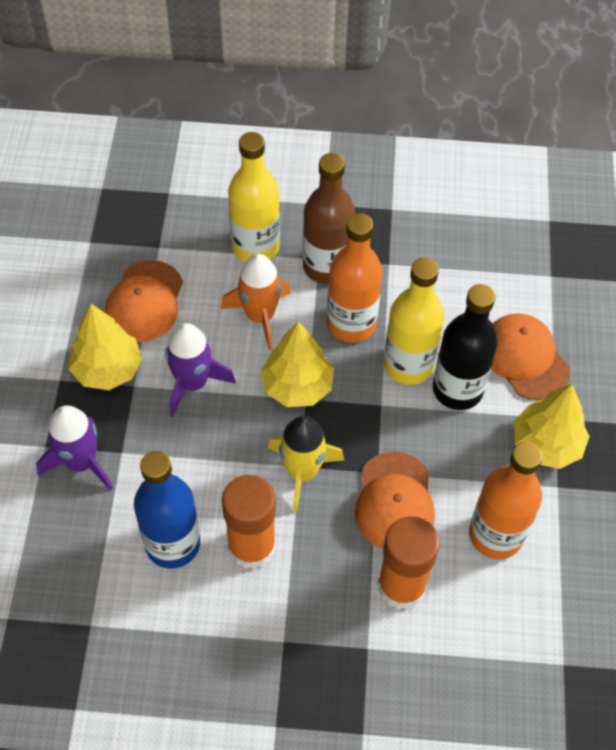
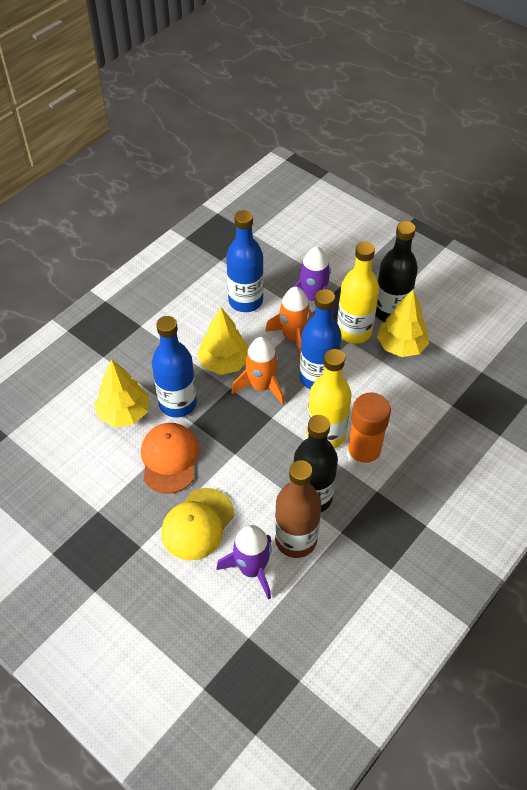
black bottle: 1 -> 2
blue bottle: 1 -> 3
orange bottle: 2 -> 0
orange cap: 3 -> 1
orange glue stick: 2 -> 1
orange rocket: 1 -> 2
yellow cap: 0 -> 1
yellow rocket: 1 -> 0

